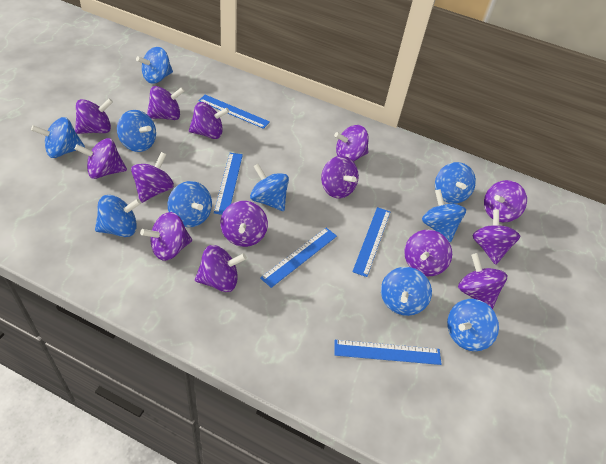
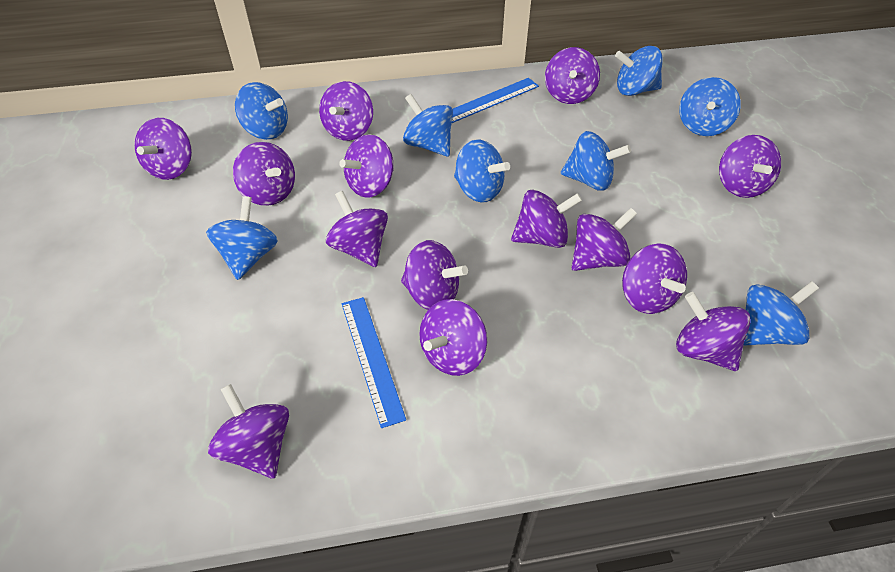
blue ruler: 5 -> 2
blue spinning top: 10 -> 8

